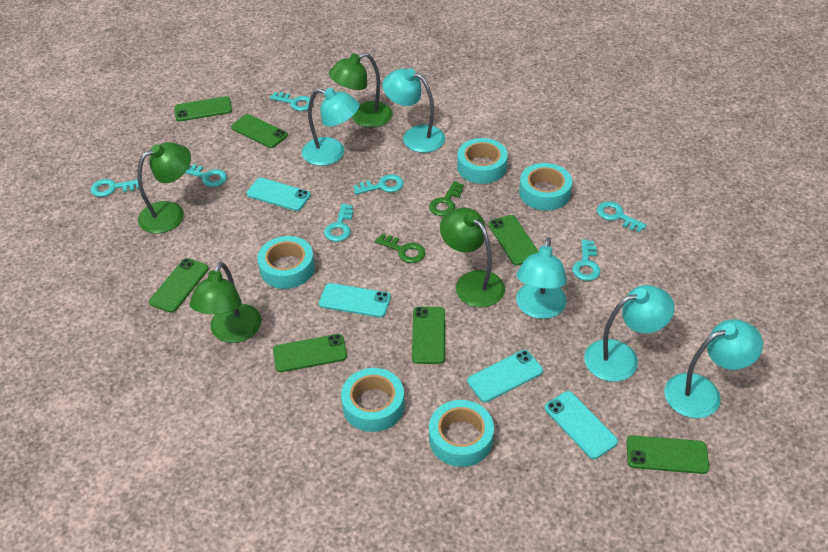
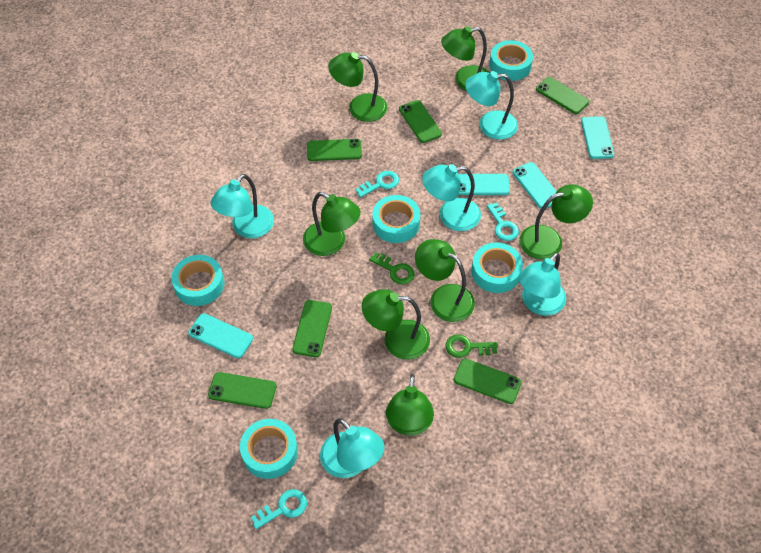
green lamp: 4 -> 7
green phone: 7 -> 6
turquoise key: 7 -> 3

